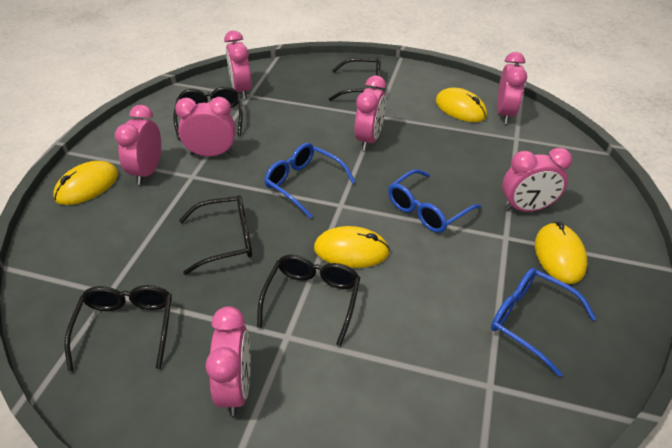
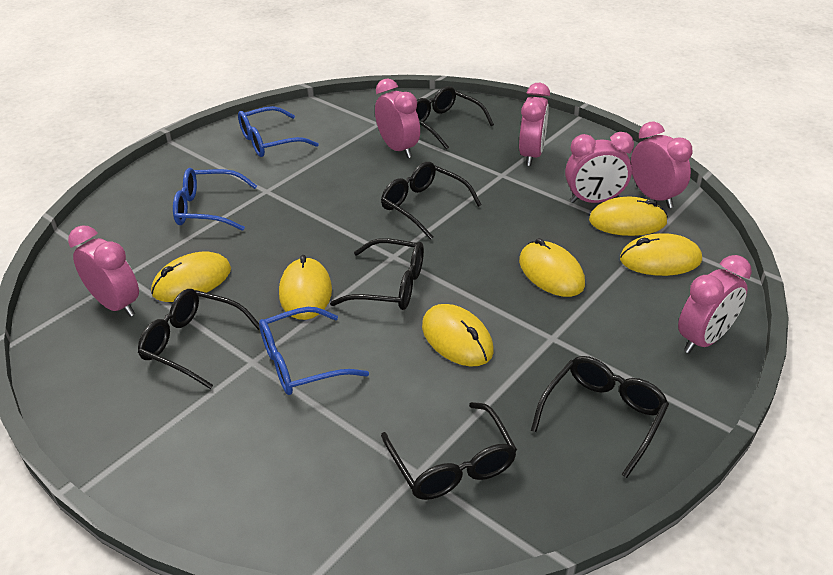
black glasses: 5 -> 6
pink clock: 7 -> 6
yellow mouse: 4 -> 6

